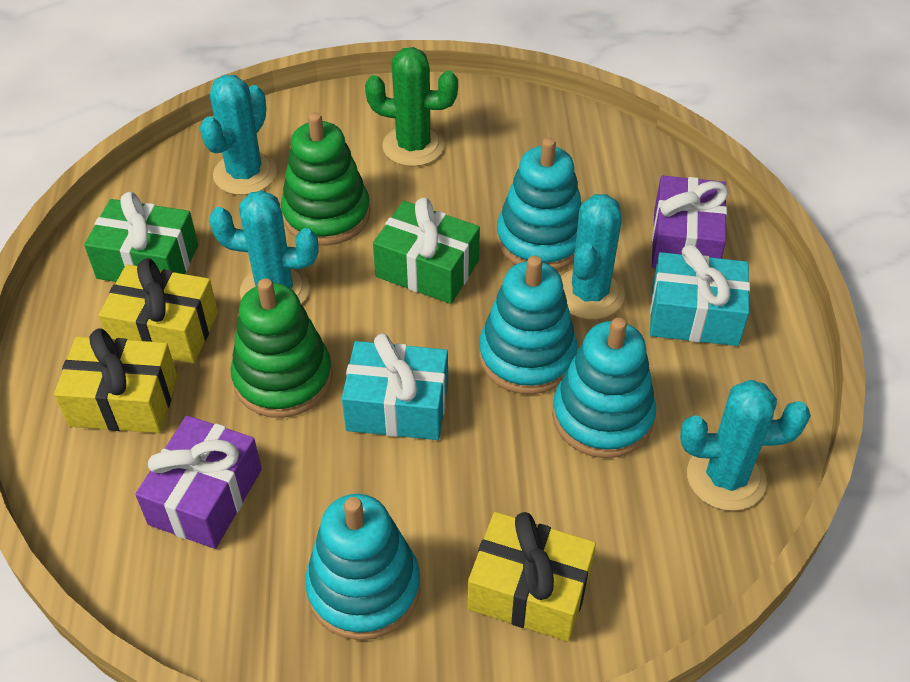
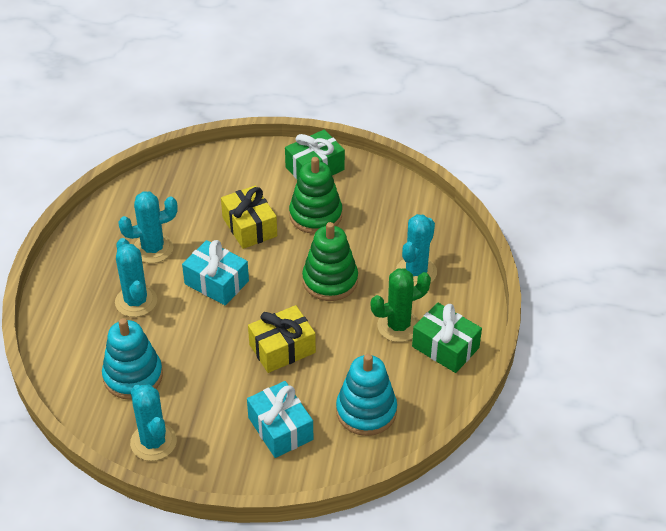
purple gift: 2 -> 0
turquoise stacking toy: 4 -> 2
yellow gift: 3 -> 2

